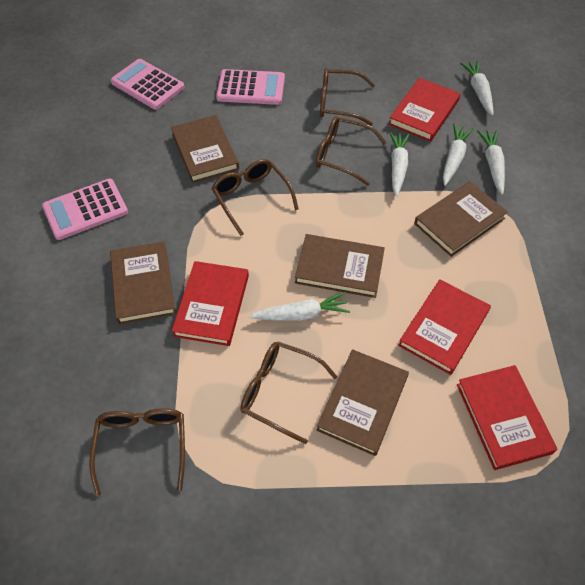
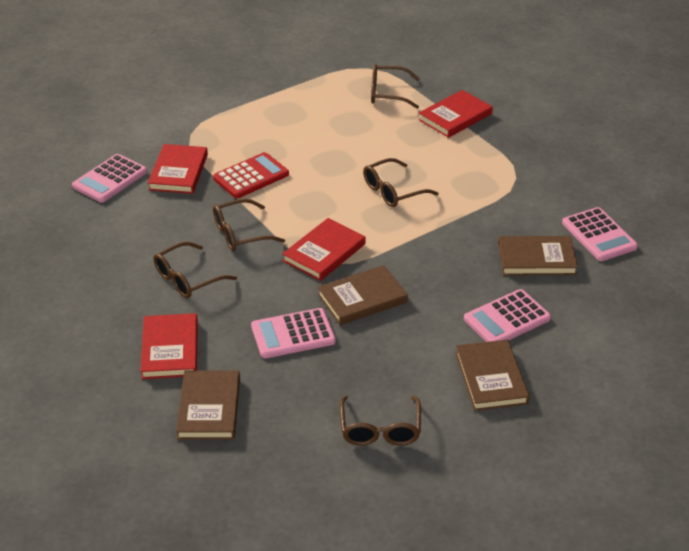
brown book: 5 -> 4
pink calculator: 3 -> 4
red calculator: 0 -> 1
white carrot: 5 -> 0

